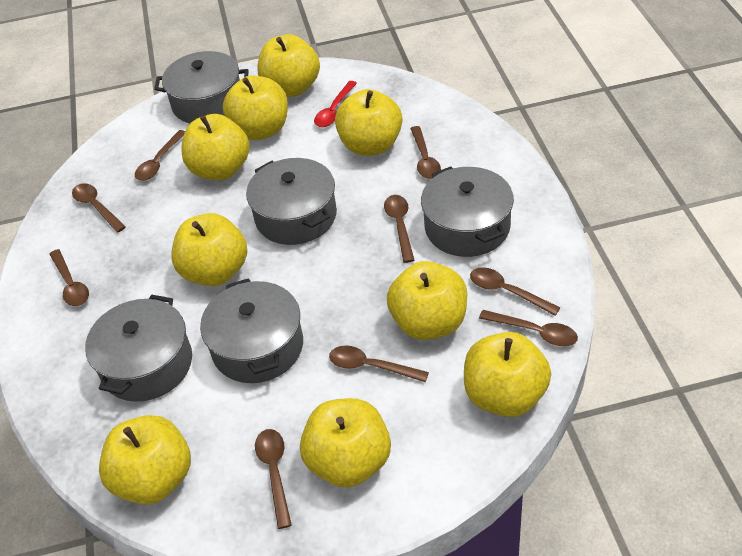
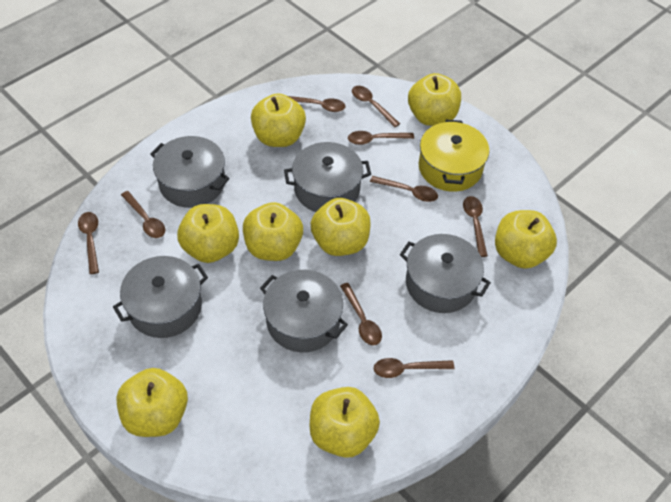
red spoon: 1 -> 0
yellow apple: 9 -> 8
yellow pot: 0 -> 1

